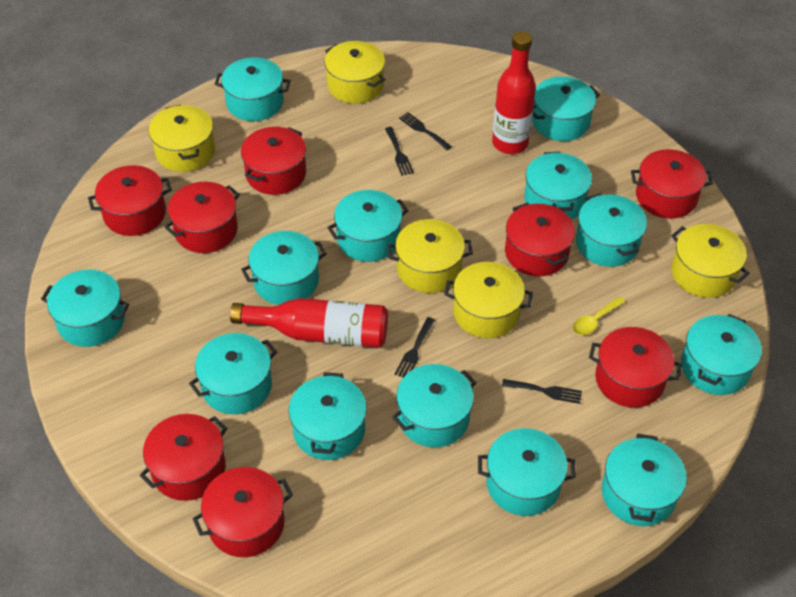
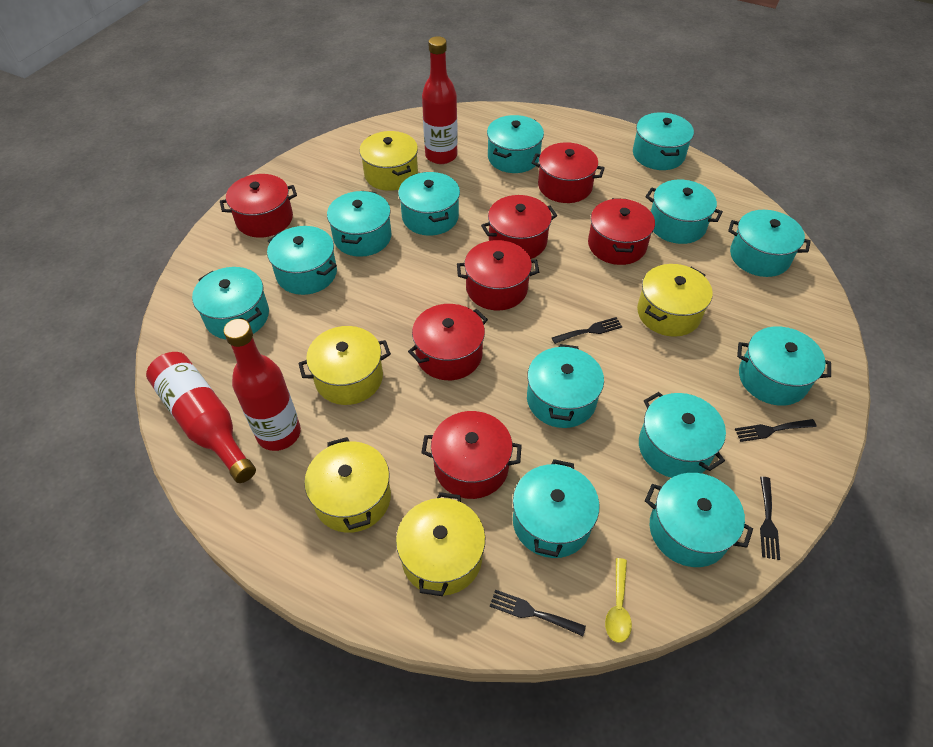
red bottle: 2 -> 3
red pot: 8 -> 7

